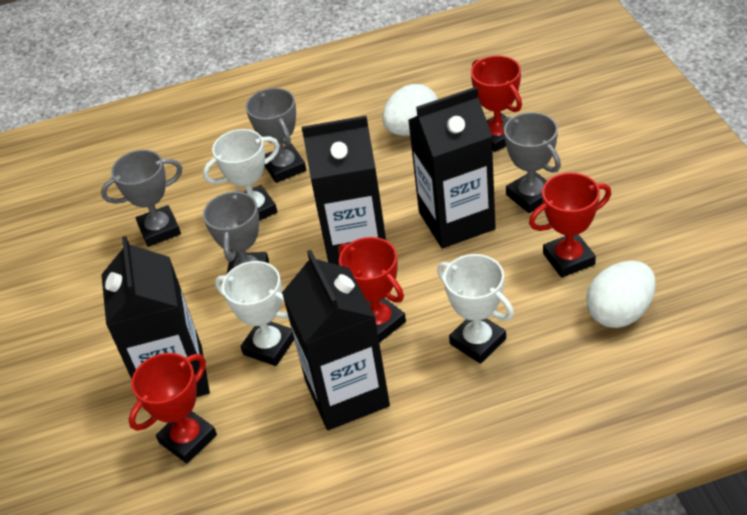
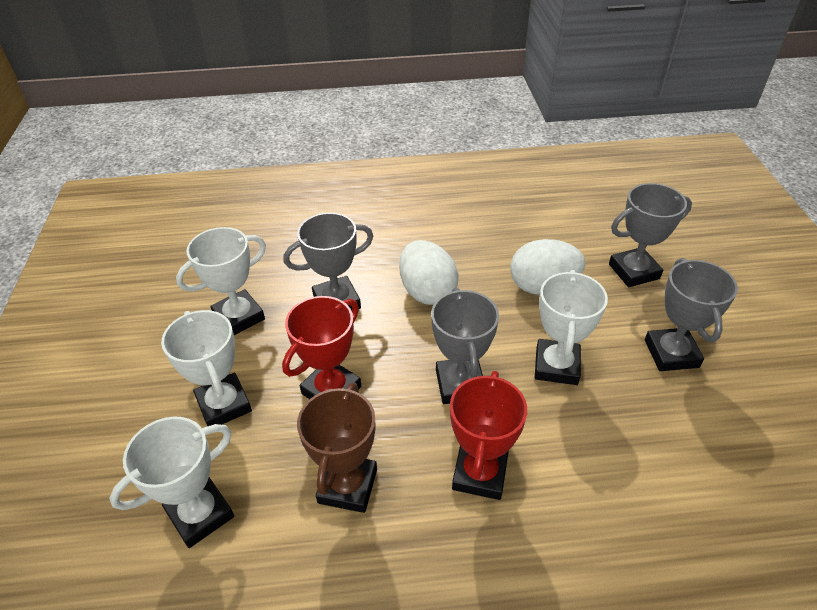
black carton: 4 -> 0
brown trophy: 0 -> 1
red trophy: 4 -> 2
white trophy: 3 -> 4

